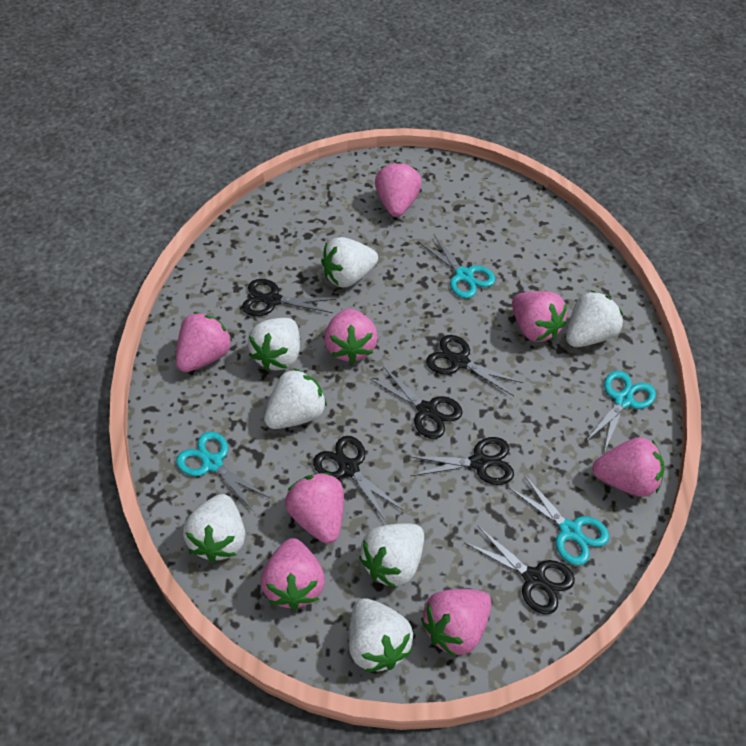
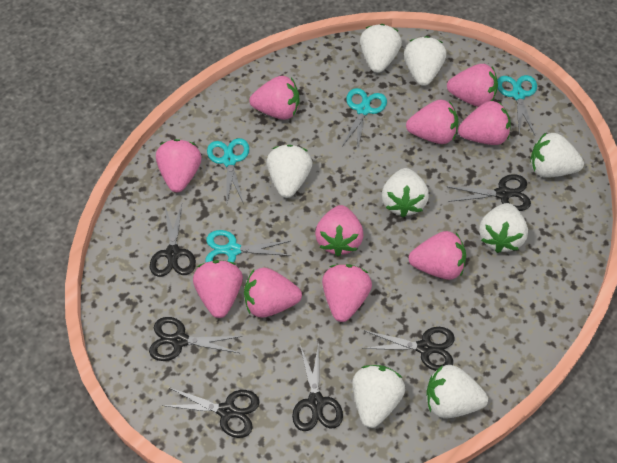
pink strawberry: 8 -> 10
white strawberry: 7 -> 8

